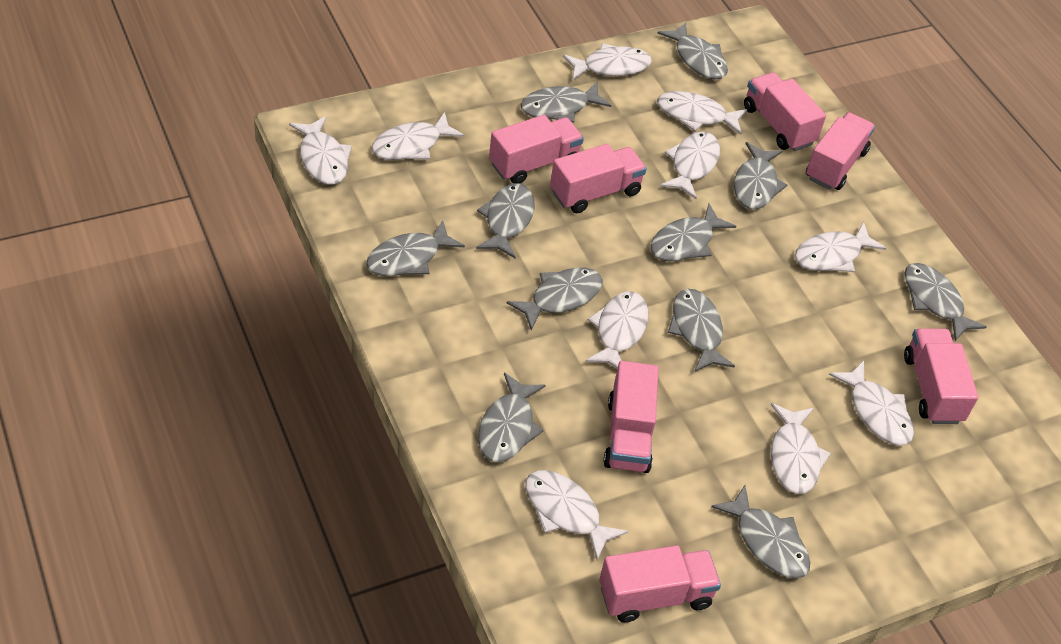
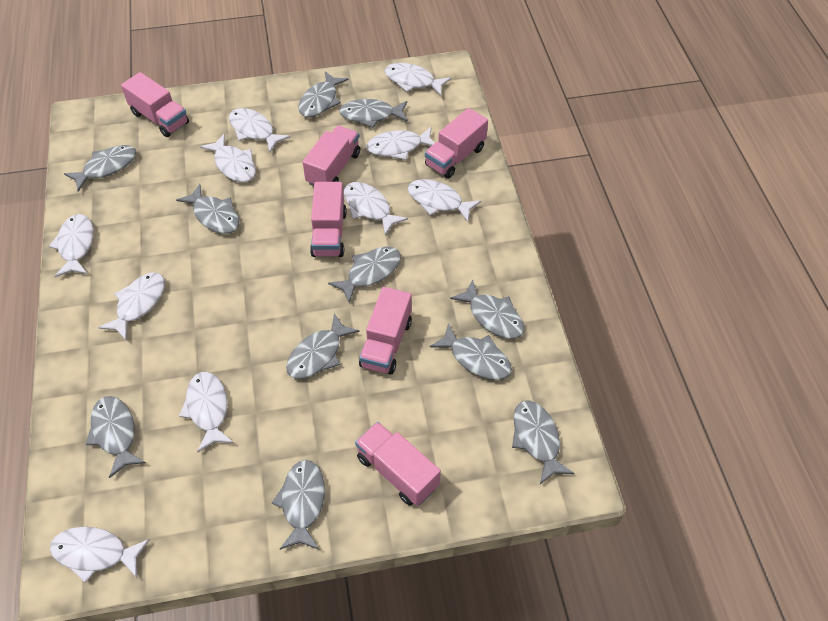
pink truck: 7 -> 6

